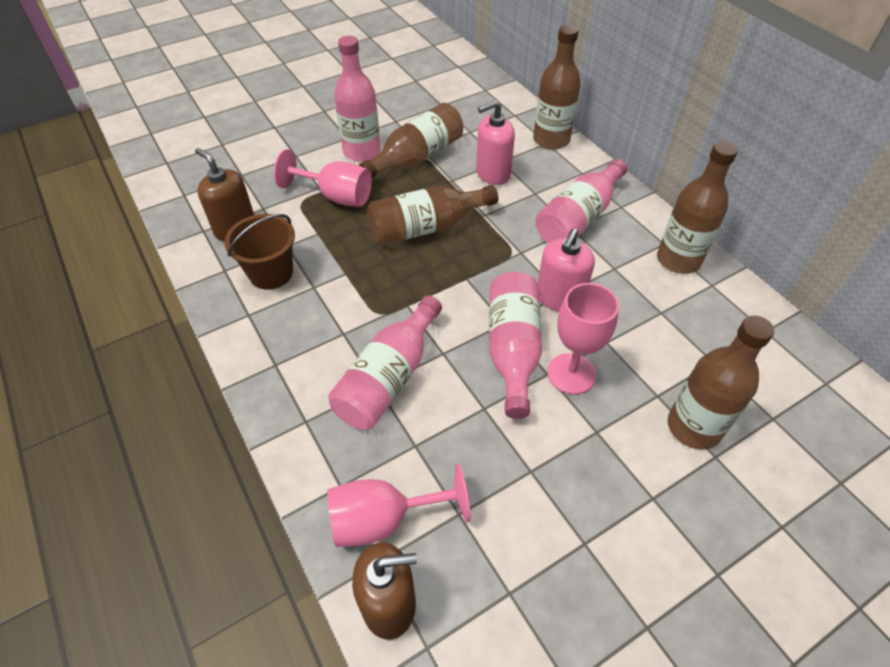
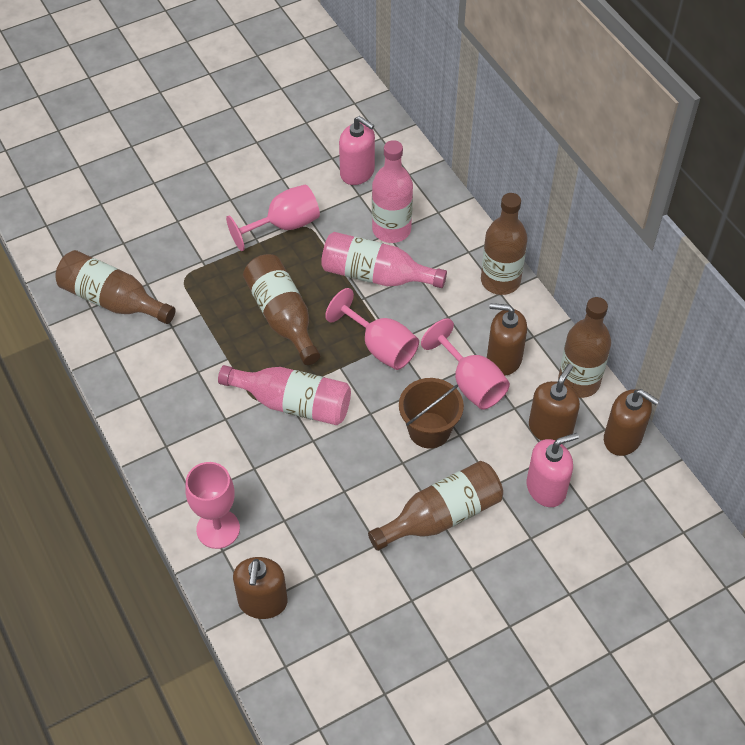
brown soap dispenser: 2 -> 4
pink bottle: 4 -> 3
pink goblet: 3 -> 4

